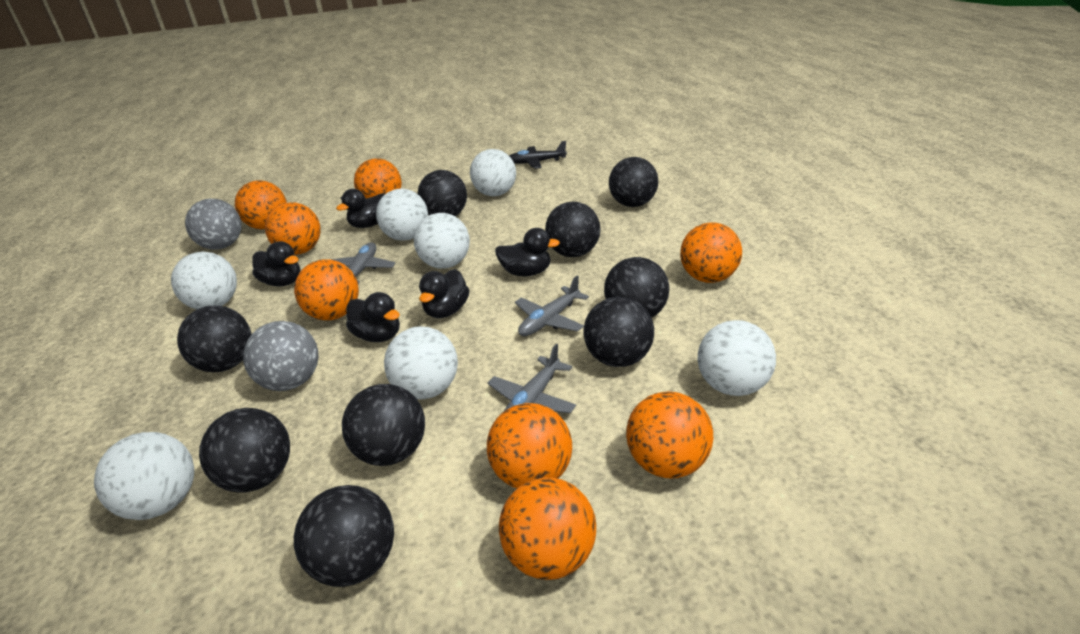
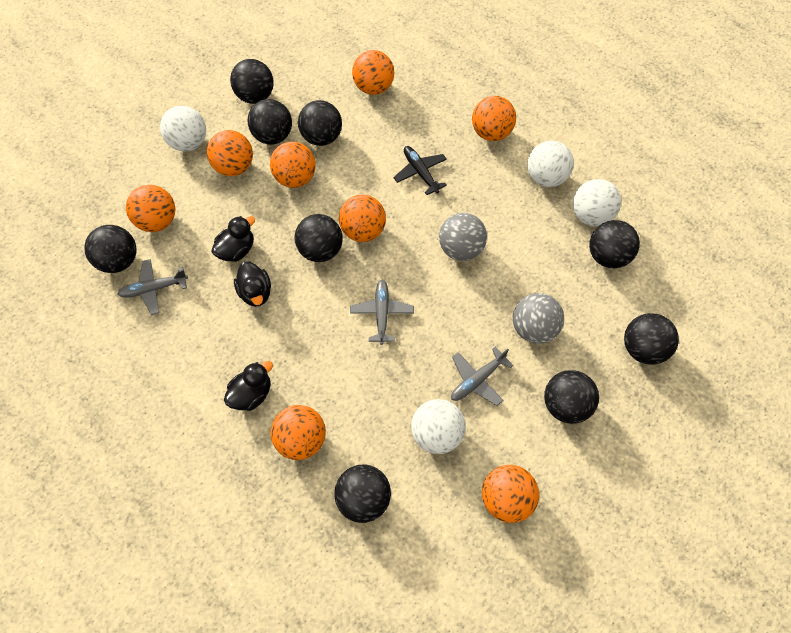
black duck: 5 -> 3
white ball: 7 -> 4

